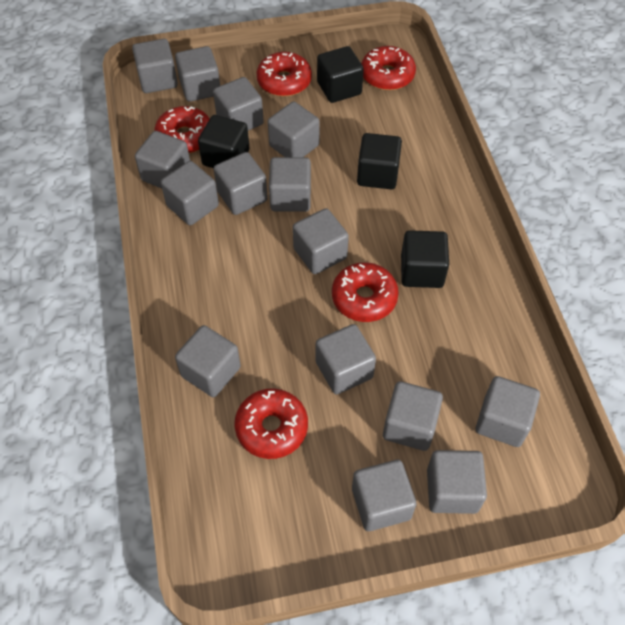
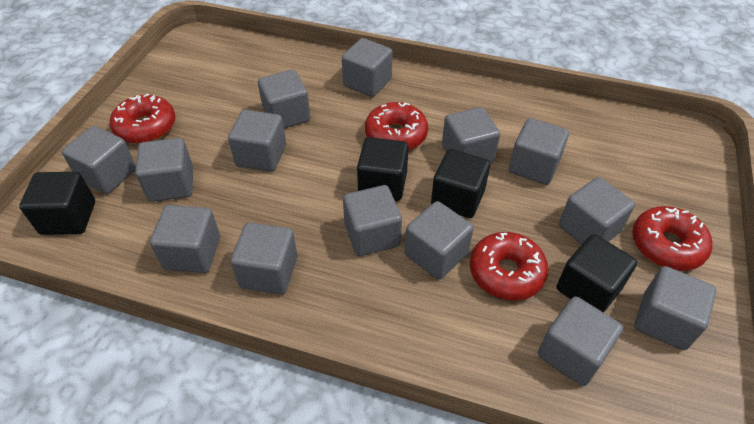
grey cube: 15 -> 14
red donut: 5 -> 4

